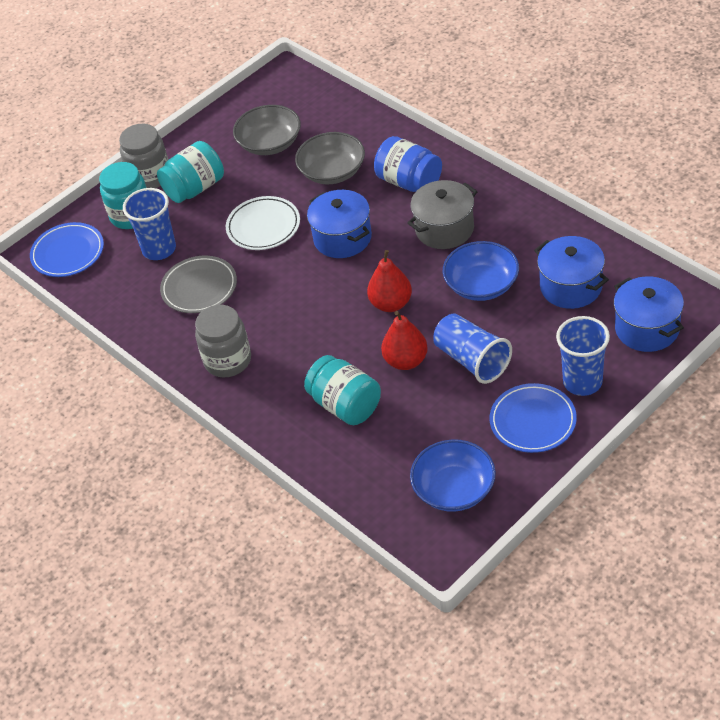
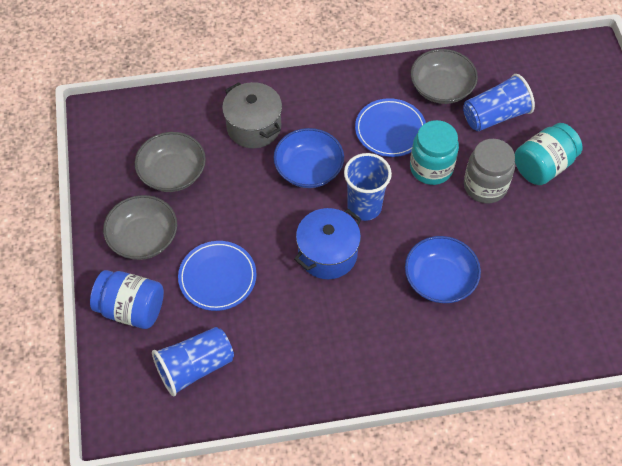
blue pot: 3 -> 1
grey bowl: 2 -> 3
grey jar: 2 -> 1
grey plate: 1 -> 0
red pear: 2 -> 0
turquoise jar: 3 -> 2
white plate: 1 -> 0

